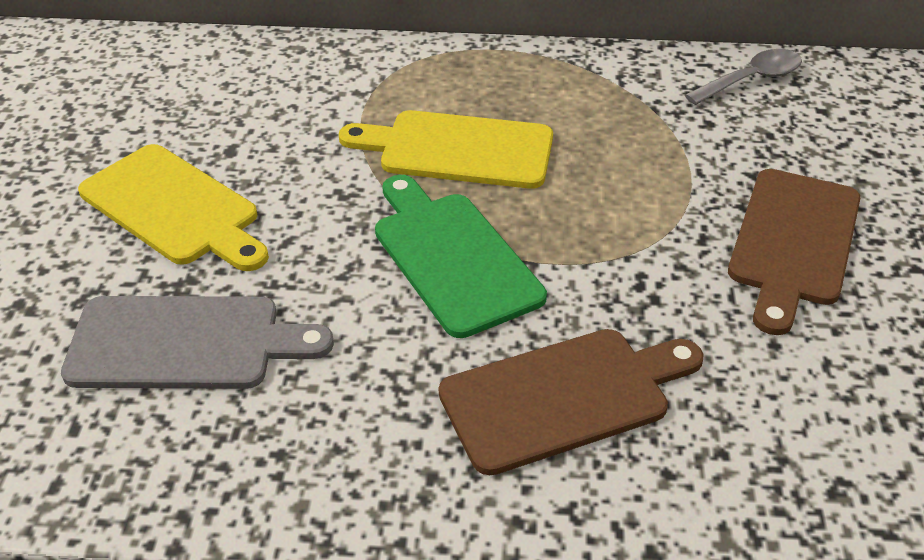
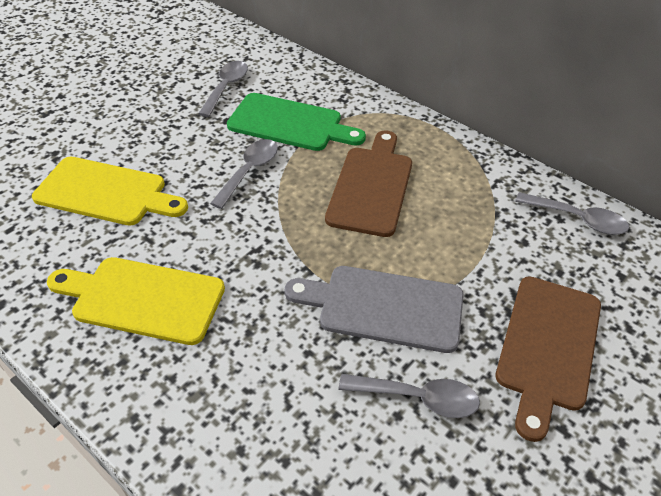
grey spoon: 1 -> 4

